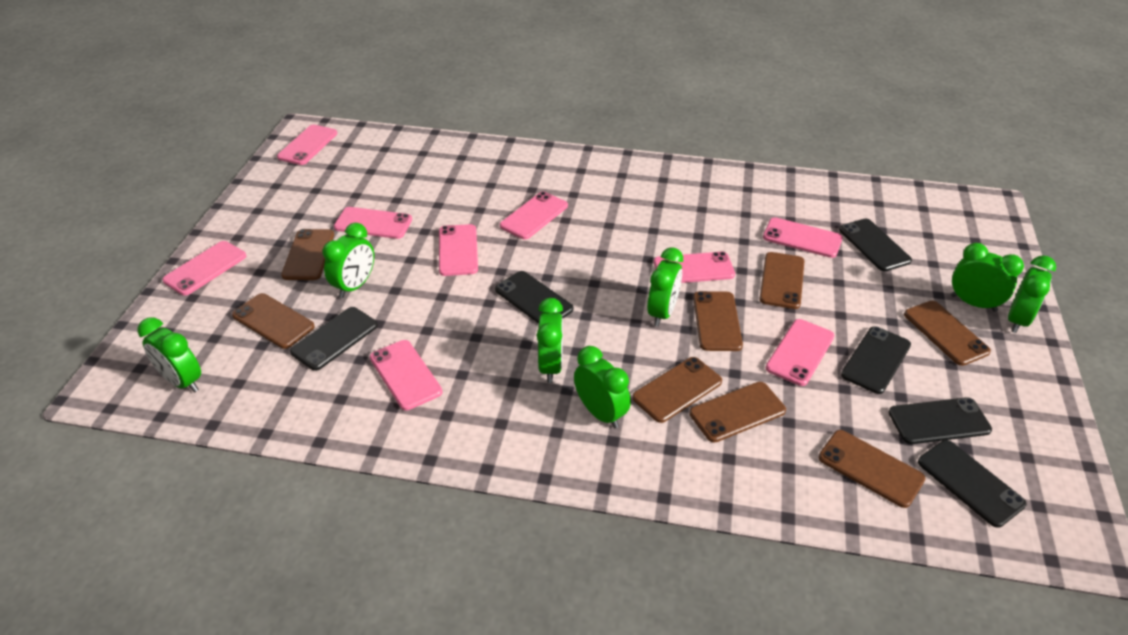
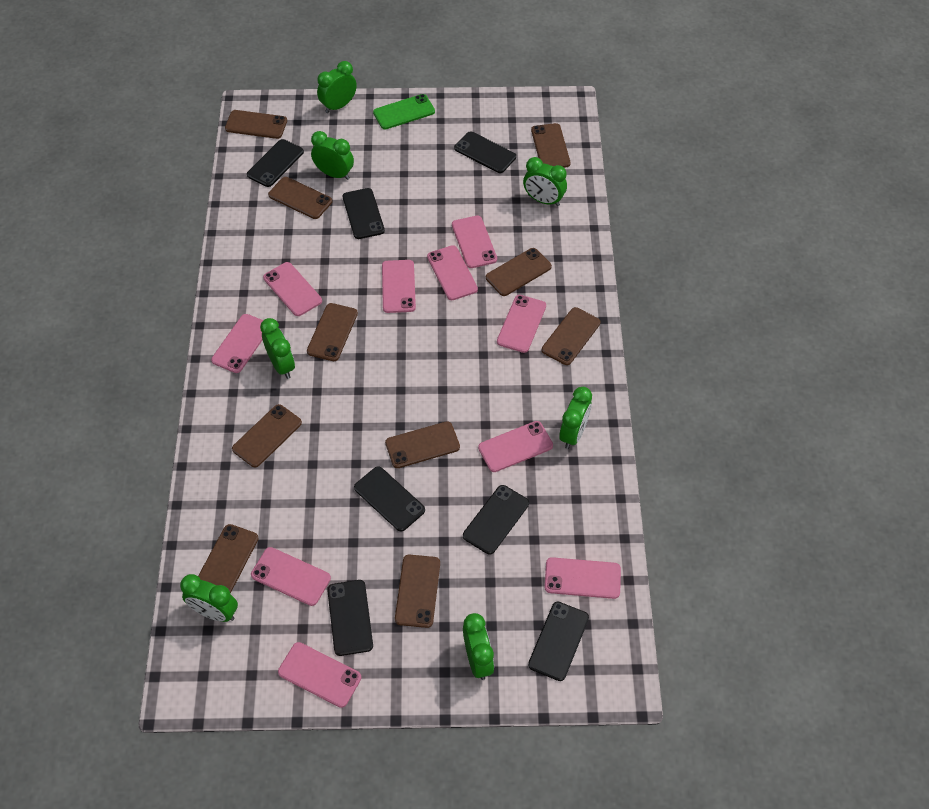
black phone: 6 -> 7
brown phone: 8 -> 10
green phone: 0 -> 1
pink phone: 9 -> 10

